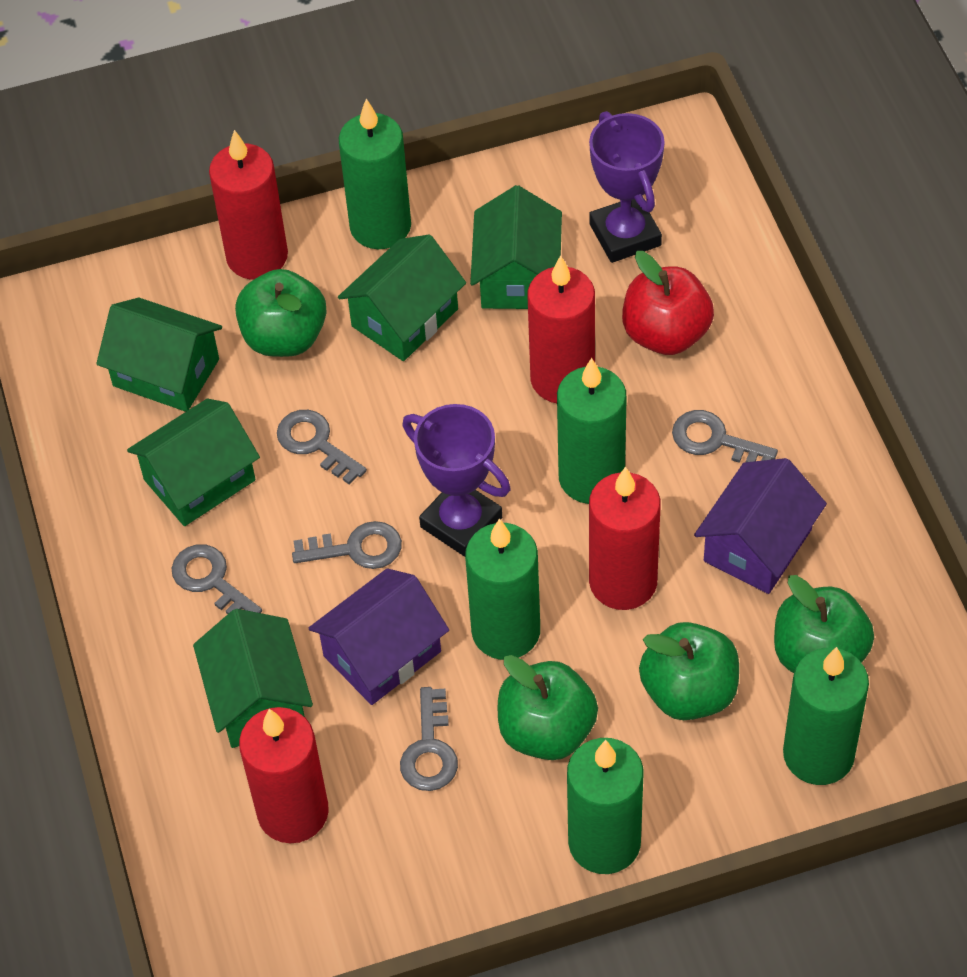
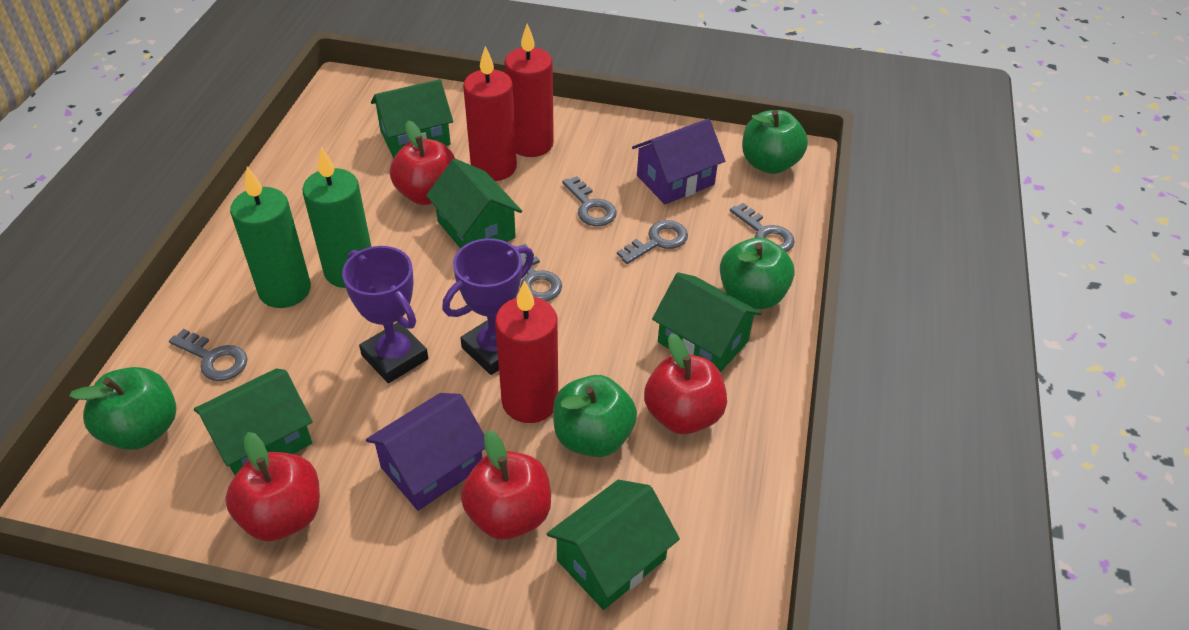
green candle: 5 -> 2
red apple: 1 -> 4
red candle: 4 -> 3

